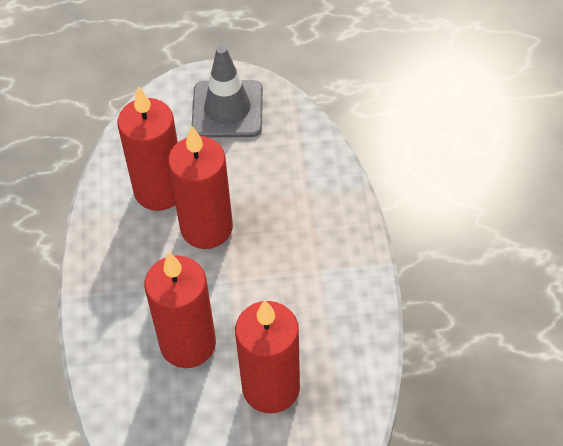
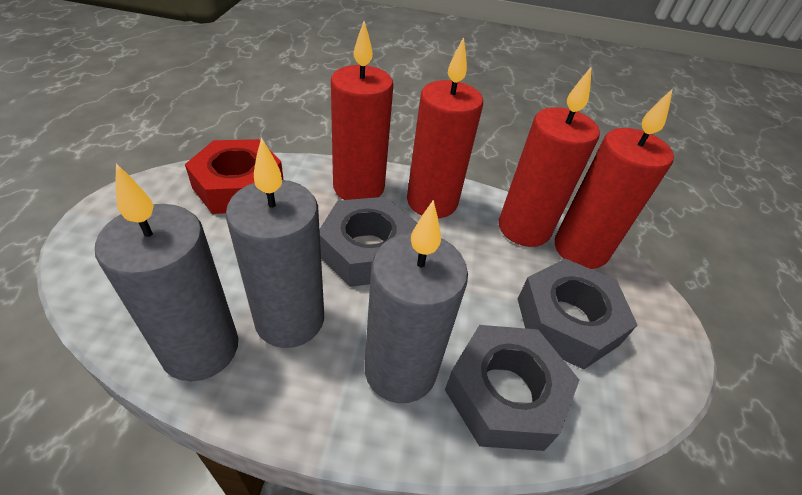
grey candle: 0 -> 3
grey nut: 0 -> 3
grey traffic cone: 1 -> 0
red nut: 0 -> 1

